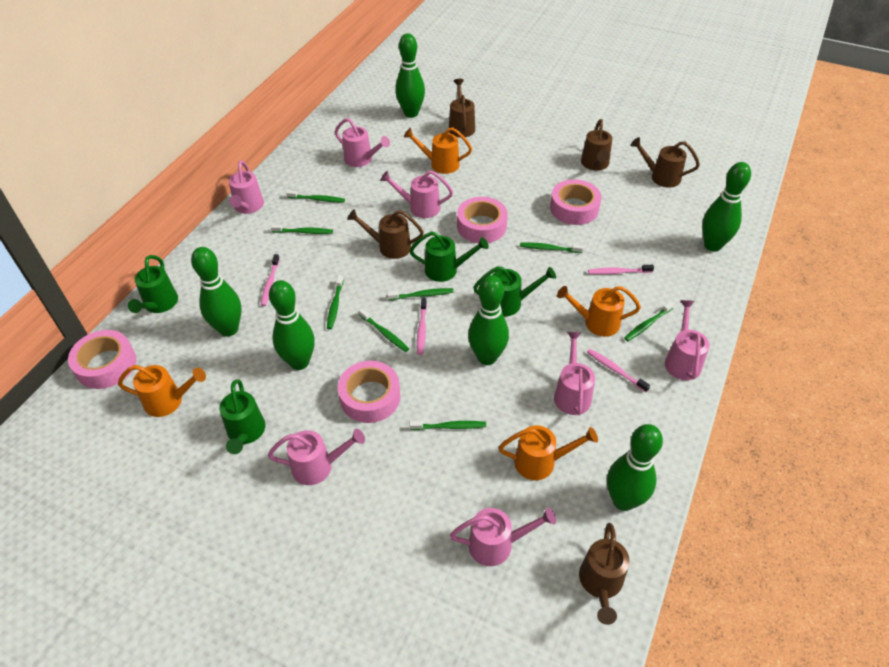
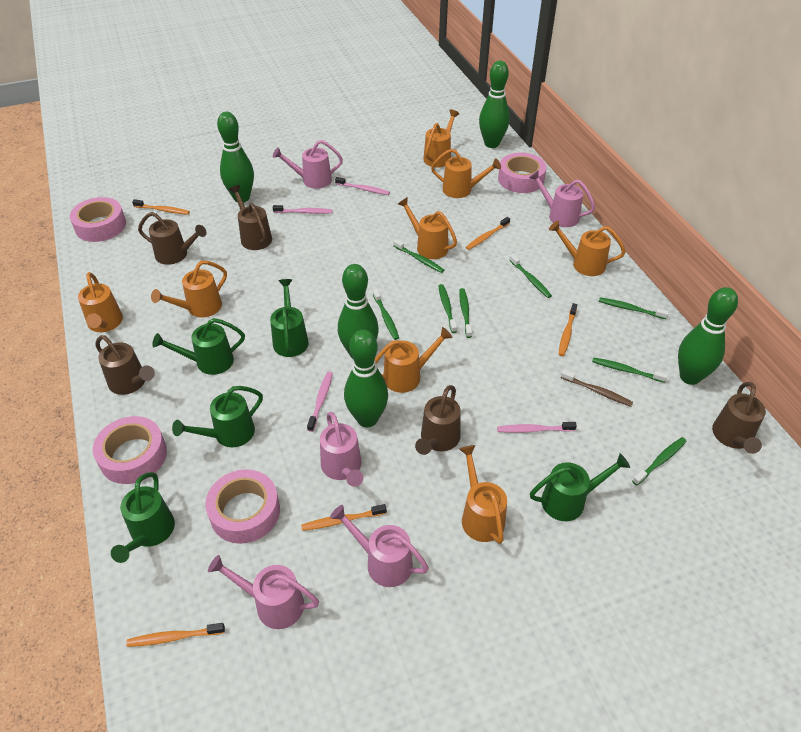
brown toothbrush: 0 -> 1
green bowling pin: 6 -> 5
green watering can: 4 -> 5
orange toothbrush: 0 -> 5
orange watering can: 4 -> 8
pink watering can: 7 -> 5

